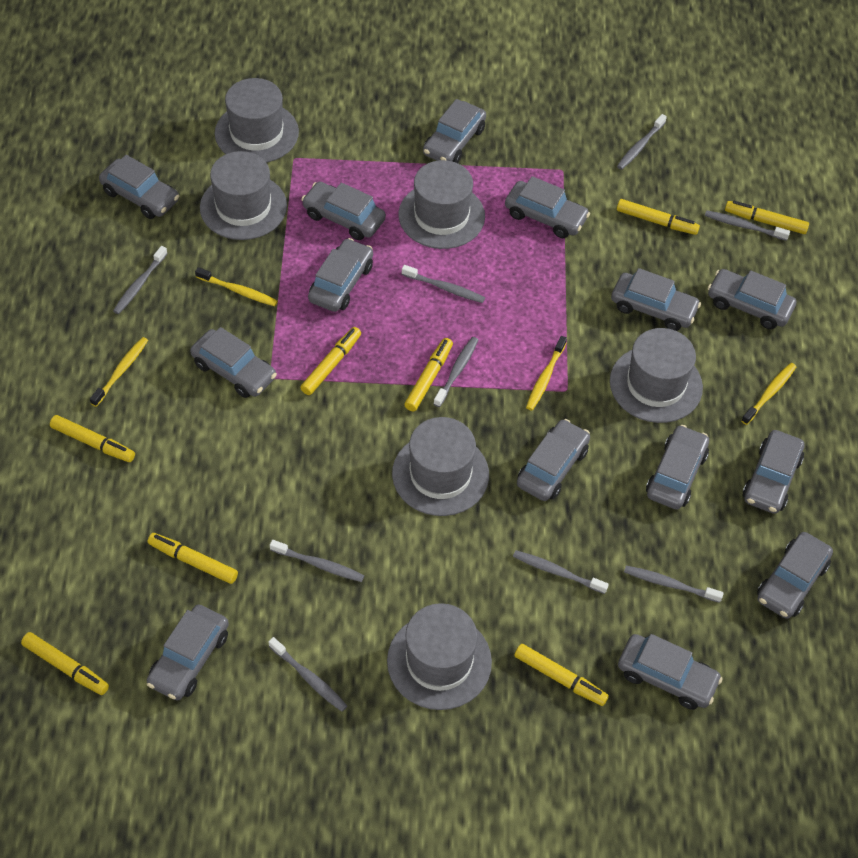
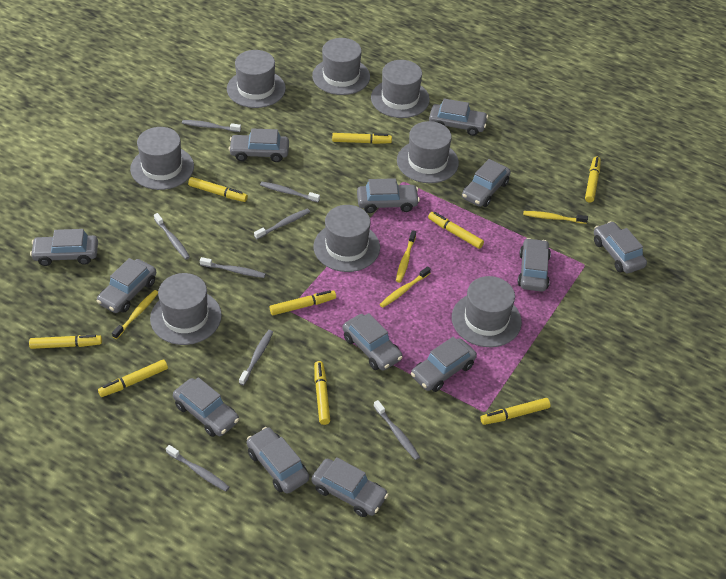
grey car: 14 -> 13
grey hat: 6 -> 8
grey toothbrush: 9 -> 8
yellow marker: 8 -> 9

